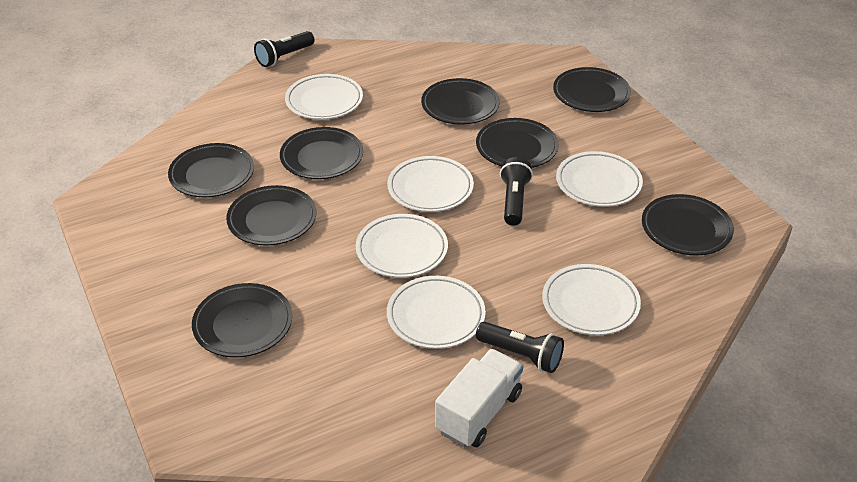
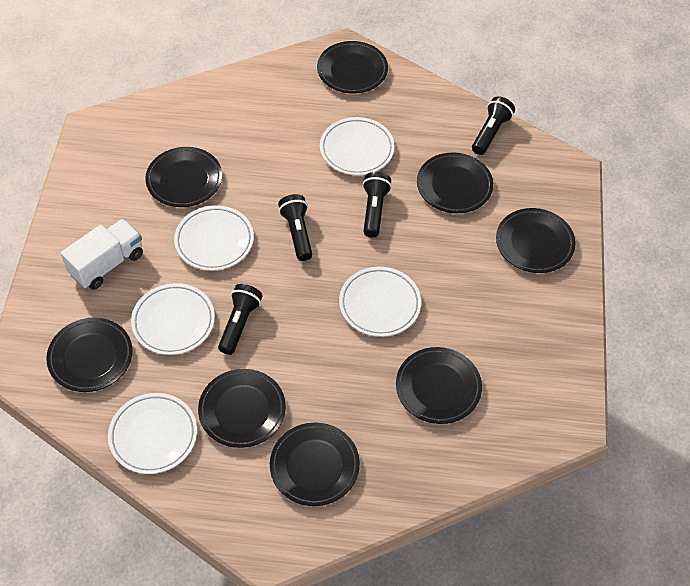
black flashlight: 3 -> 4
white plate: 6 -> 5

